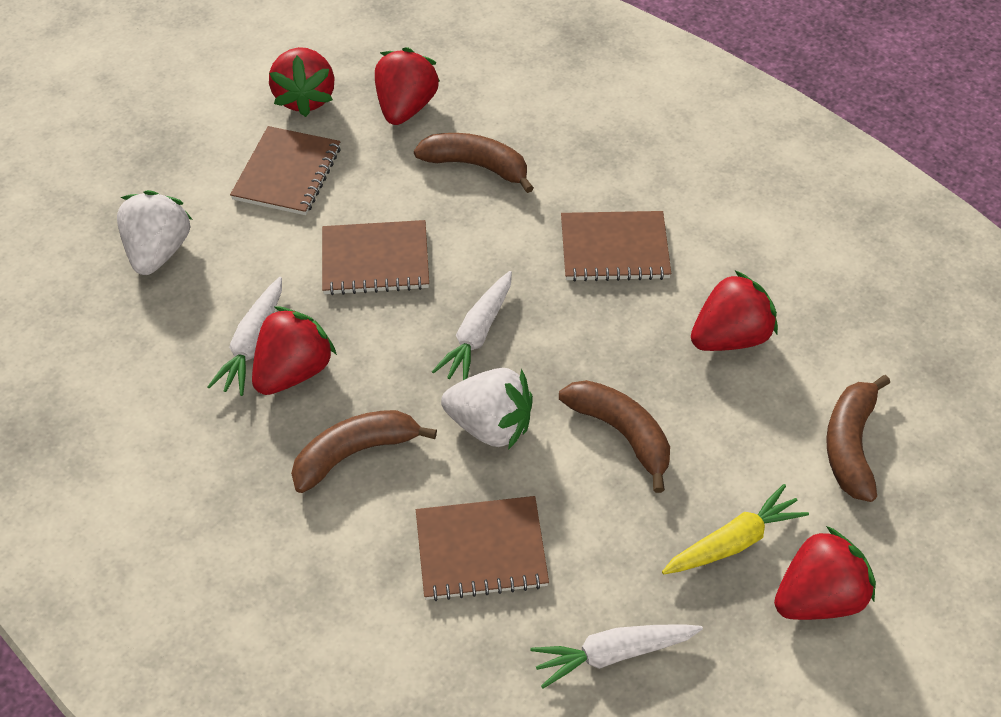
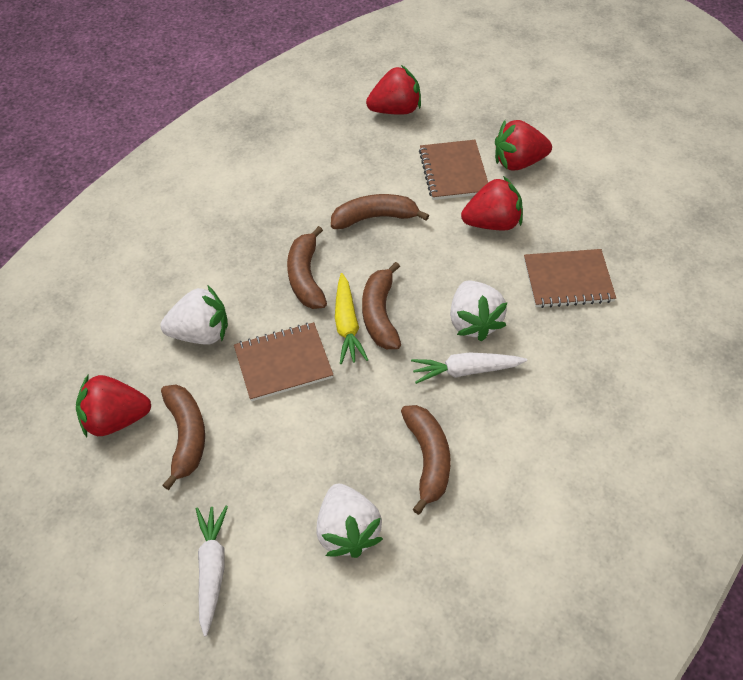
brown banana: 4 -> 5
brown notebook: 4 -> 3
red strawberry: 5 -> 4
white carrot: 3 -> 2
white strawberry: 2 -> 3

